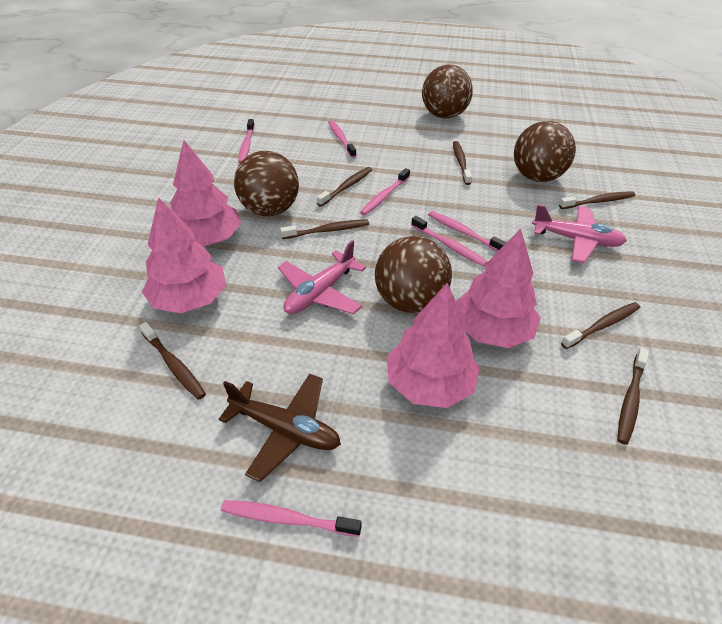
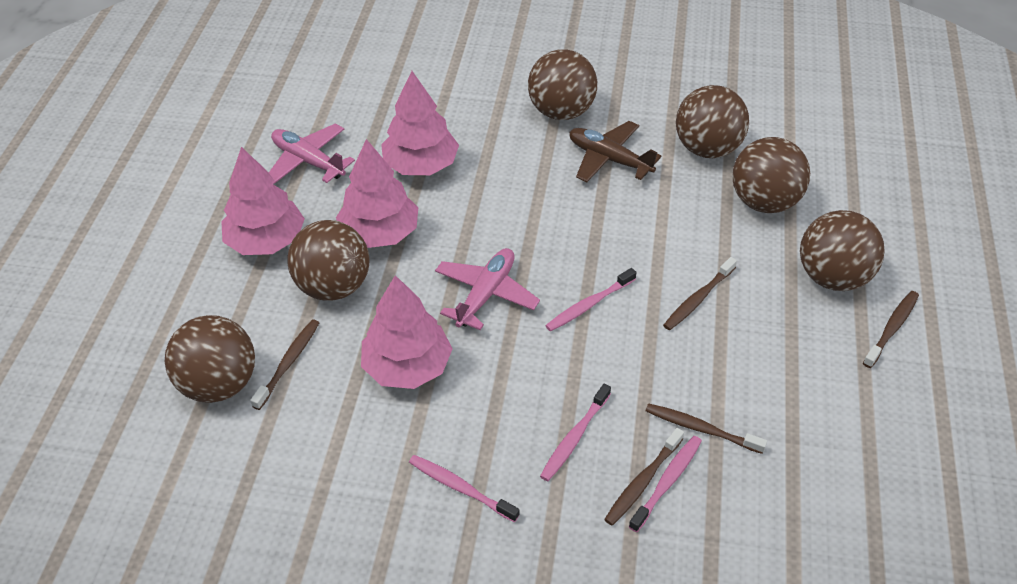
brown ball: 4 -> 6
brown toothbrush: 7 -> 5
pink toothbrush: 6 -> 4

